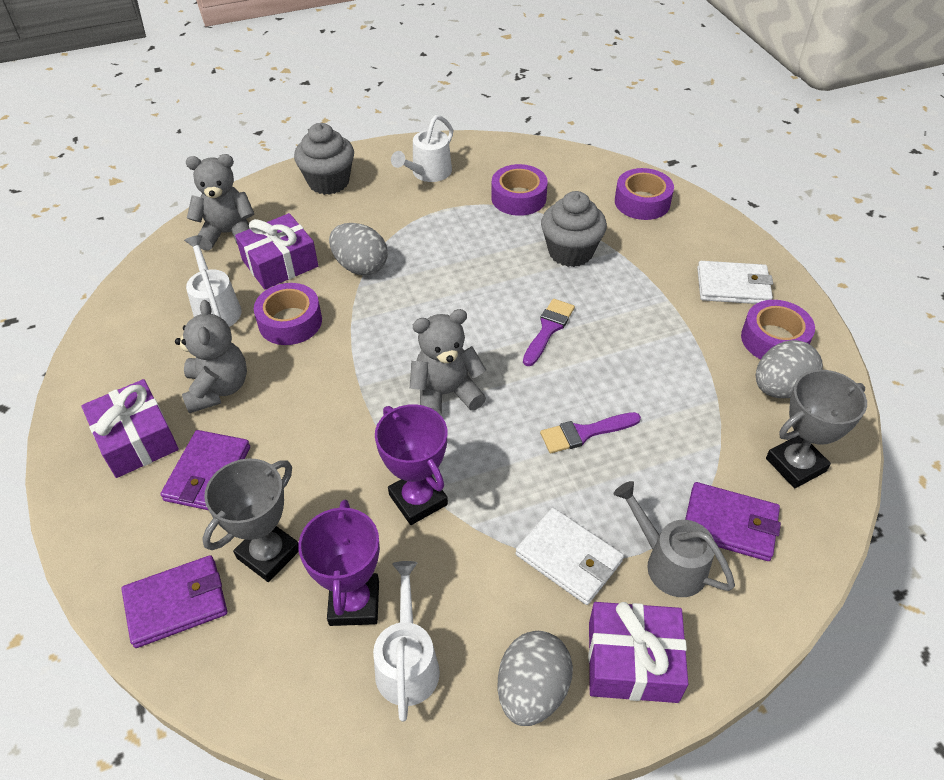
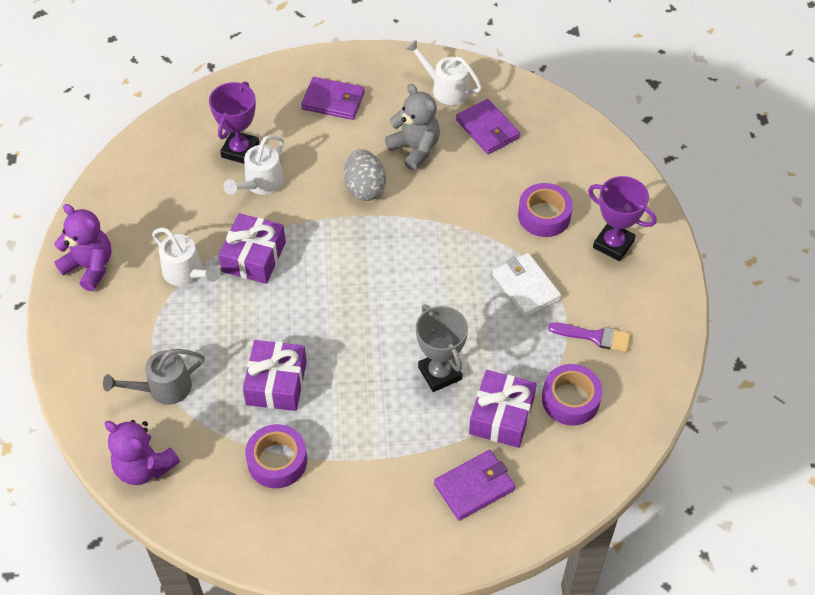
grey cupcake: 2 -> 0
grey egg: 3 -> 1
grey teddy bear: 3 -> 1
grey trophy: 2 -> 1
purple brush: 2 -> 1
purple tape: 4 -> 3
purple teddy bear: 0 -> 2
white wallet: 2 -> 1

